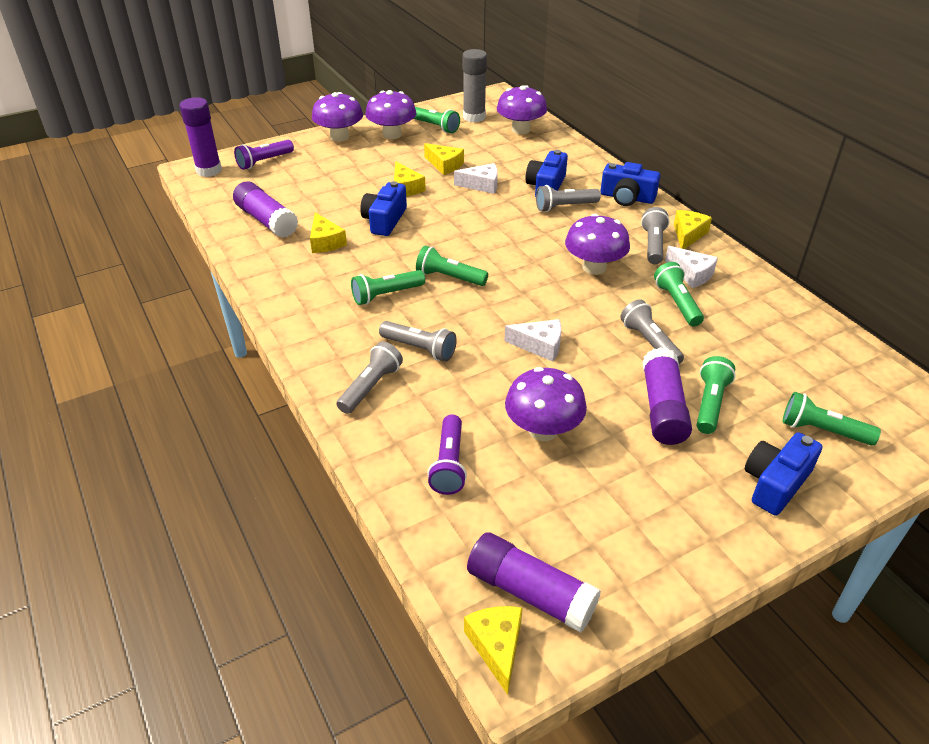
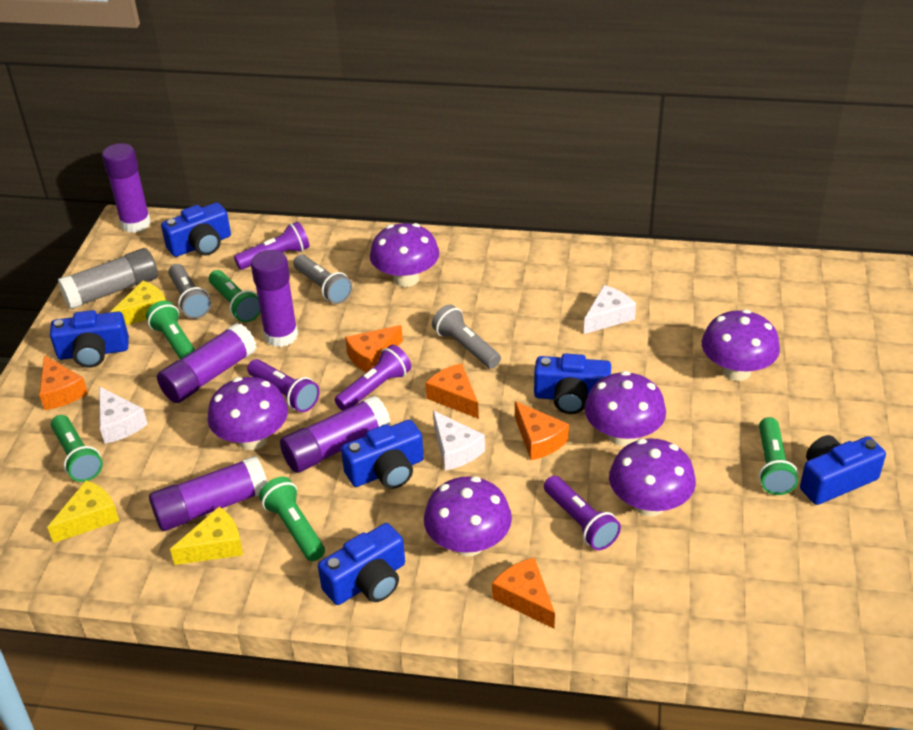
blue camera: 4 -> 6
green flashlight: 6 -> 5
grey flashlight: 5 -> 3
orange cheese: 0 -> 5
purple flashlight: 2 -> 4
purple glue stick: 4 -> 5
purple mushroom: 5 -> 6
yellow cheese: 5 -> 3

